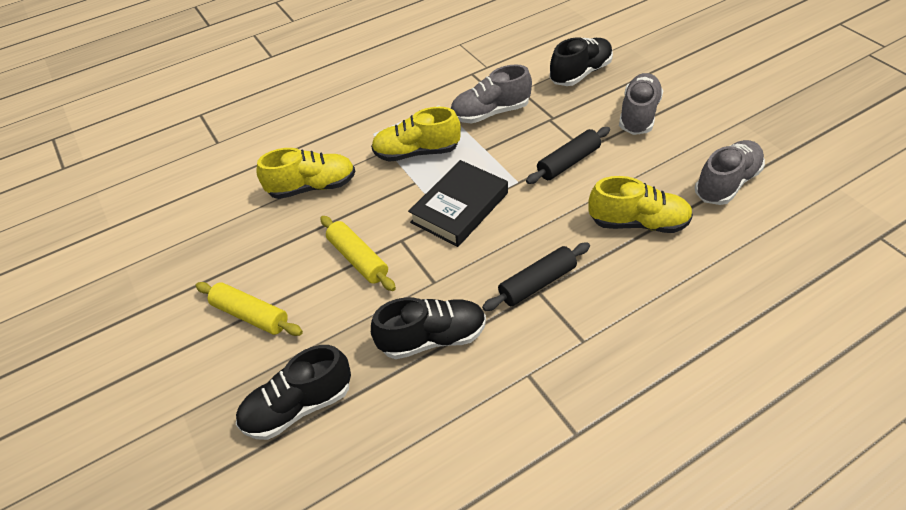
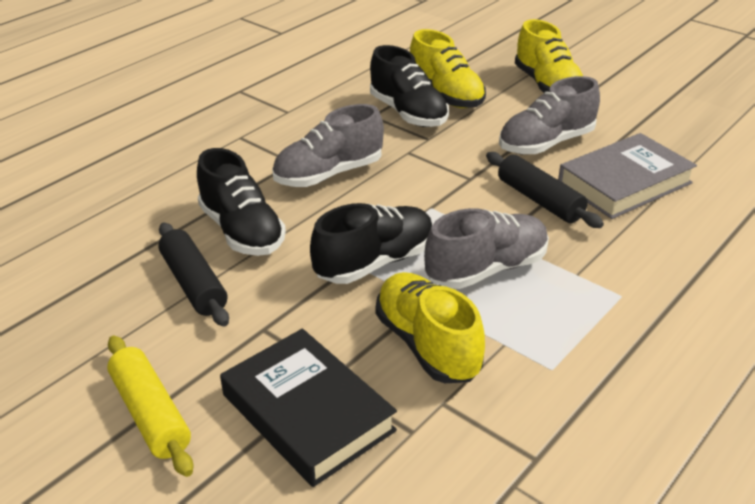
grey book: 0 -> 1
yellow rolling pin: 2 -> 1

